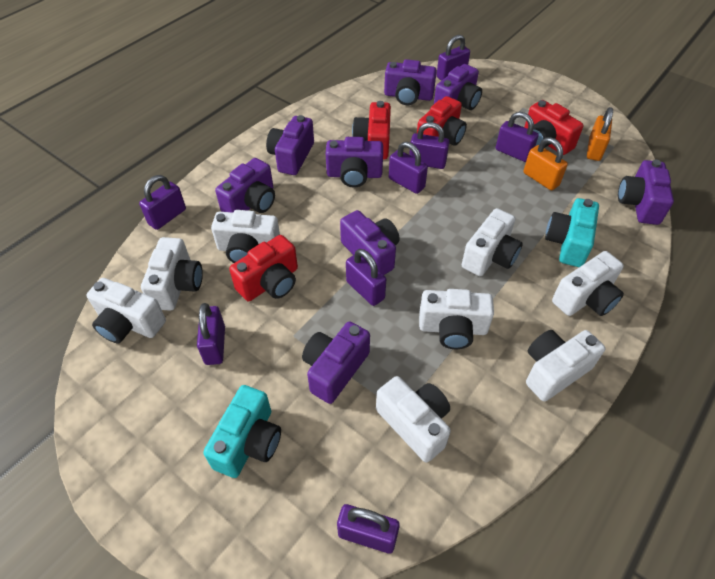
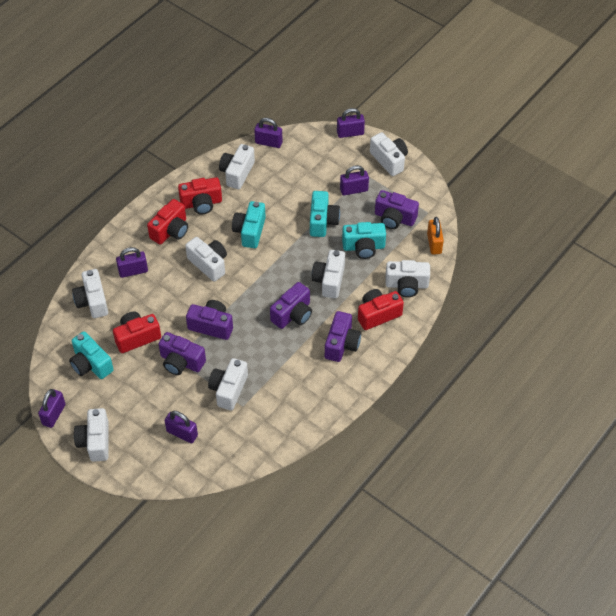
orange padlock: 2 -> 1
purple camera: 8 -> 5
purple padlock: 8 -> 6
turquoise camera: 2 -> 4

